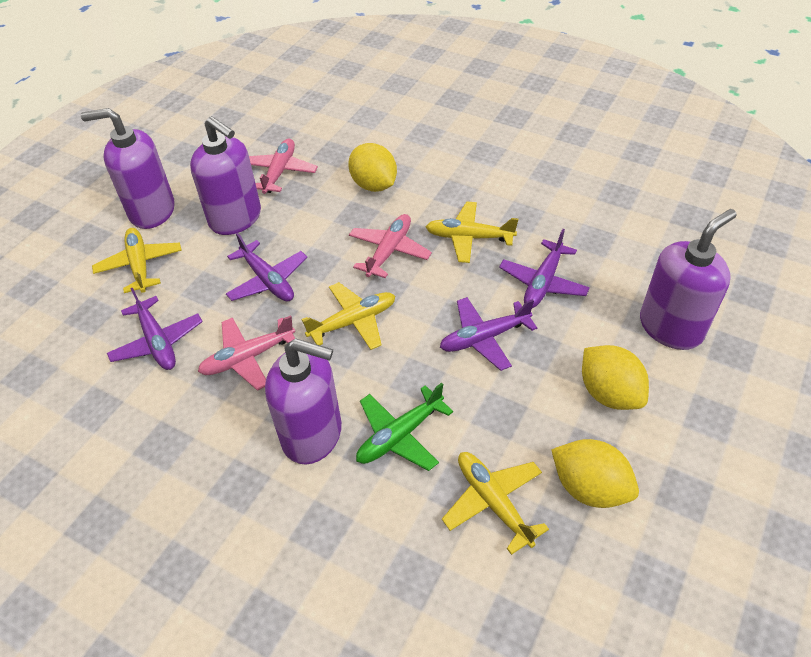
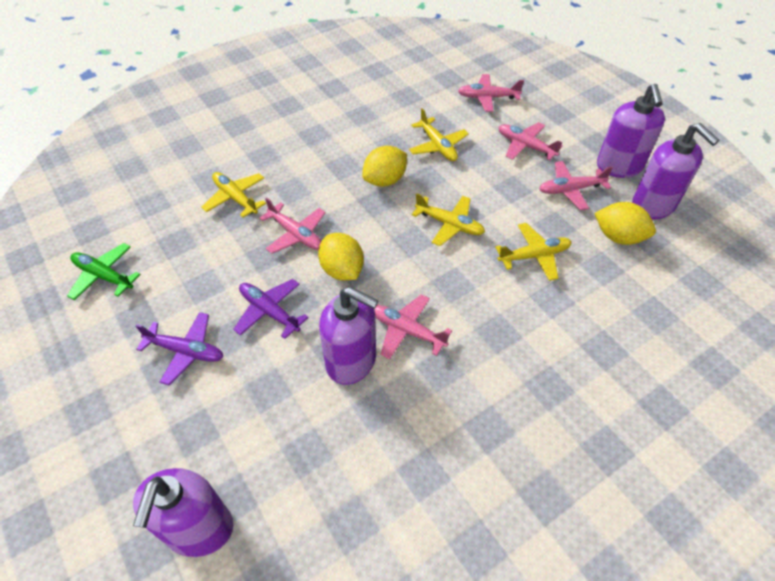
pink plane: 3 -> 5
purple plane: 4 -> 2

